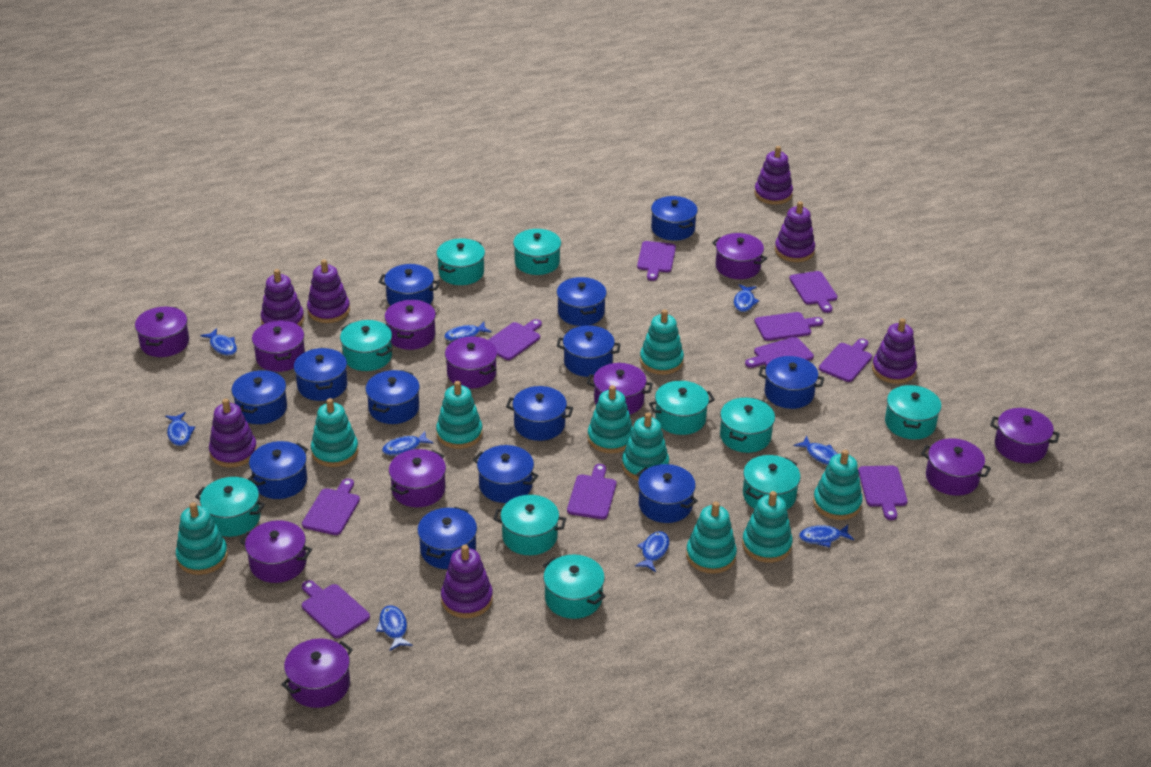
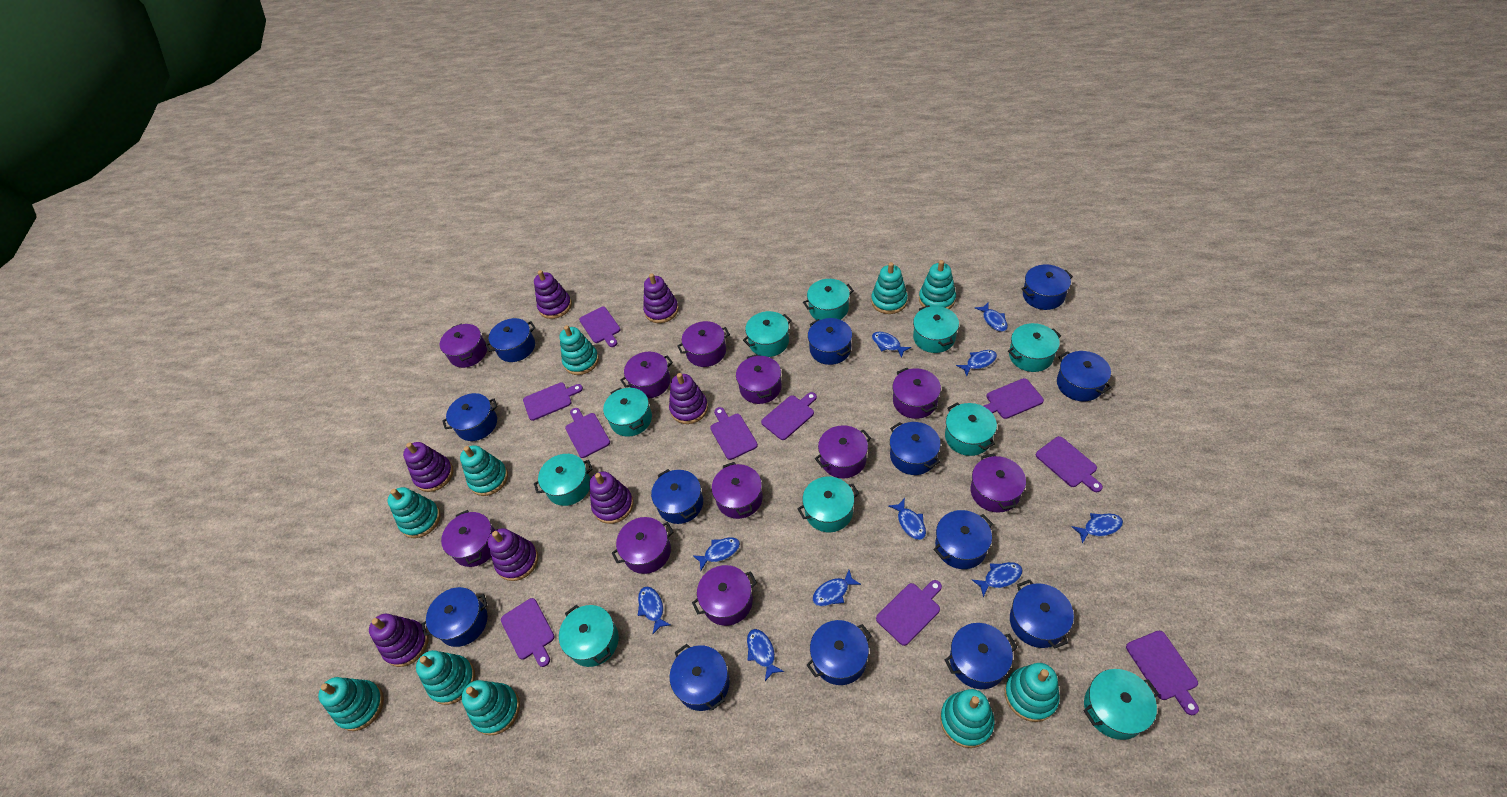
blue fish: 9 -> 10
turquoise stacking toy: 9 -> 10

